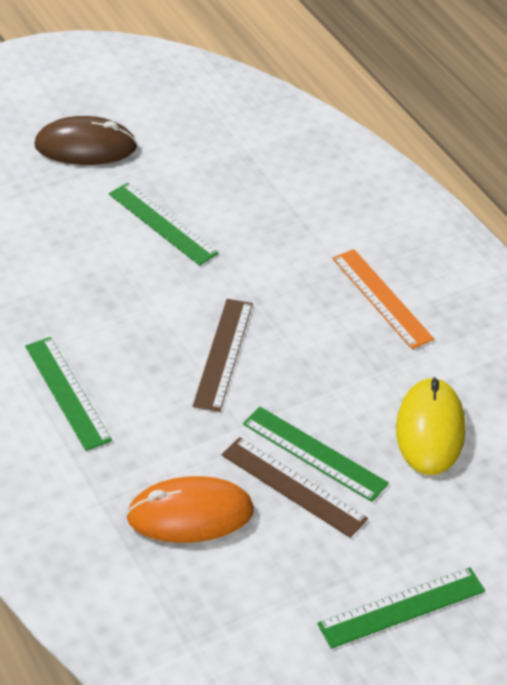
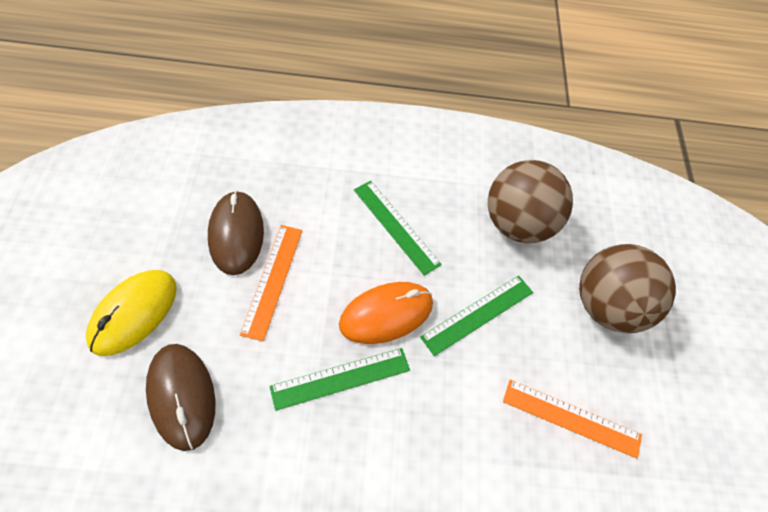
brown ball: 0 -> 2
brown mouse: 1 -> 2
brown ruler: 2 -> 0
green ruler: 4 -> 3
orange ruler: 1 -> 2

